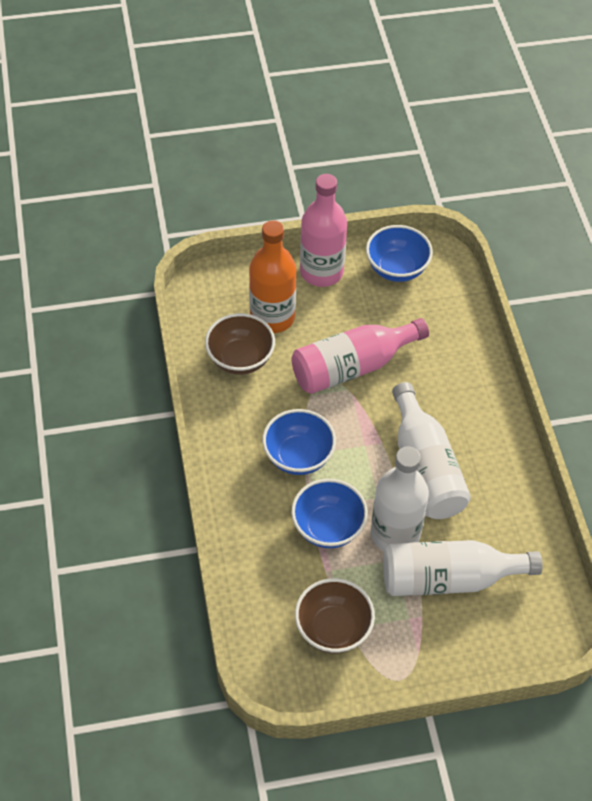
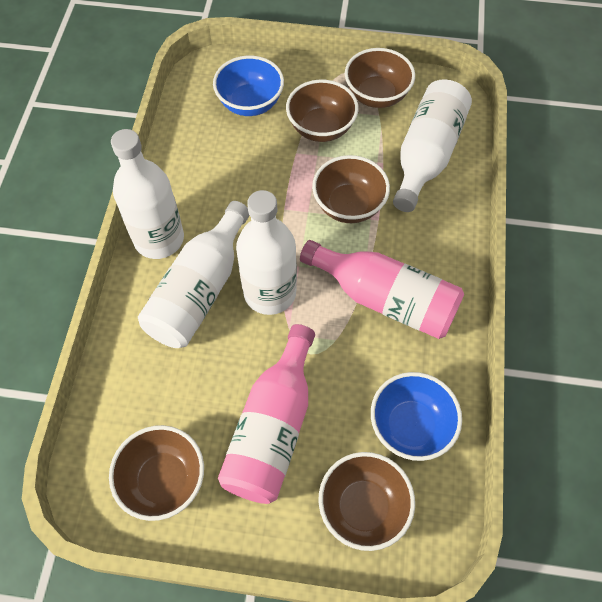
blue bowl: 3 -> 2
brown bowl: 2 -> 5
orange bottle: 1 -> 0
white bottle: 3 -> 4

